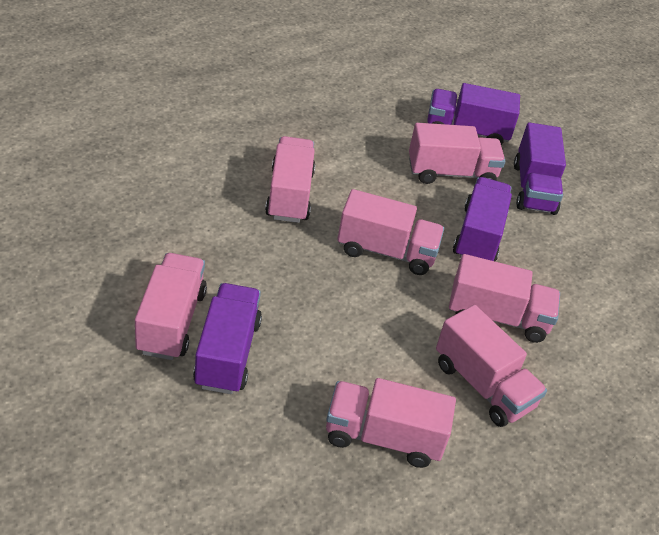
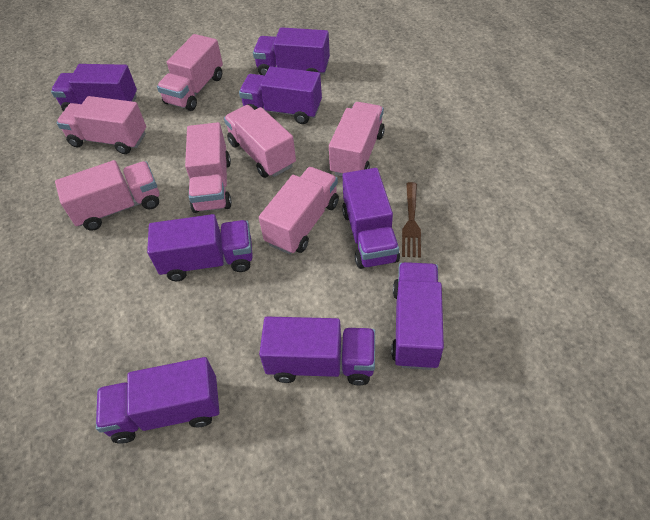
brown fork: 0 -> 1
purple truck: 4 -> 8

